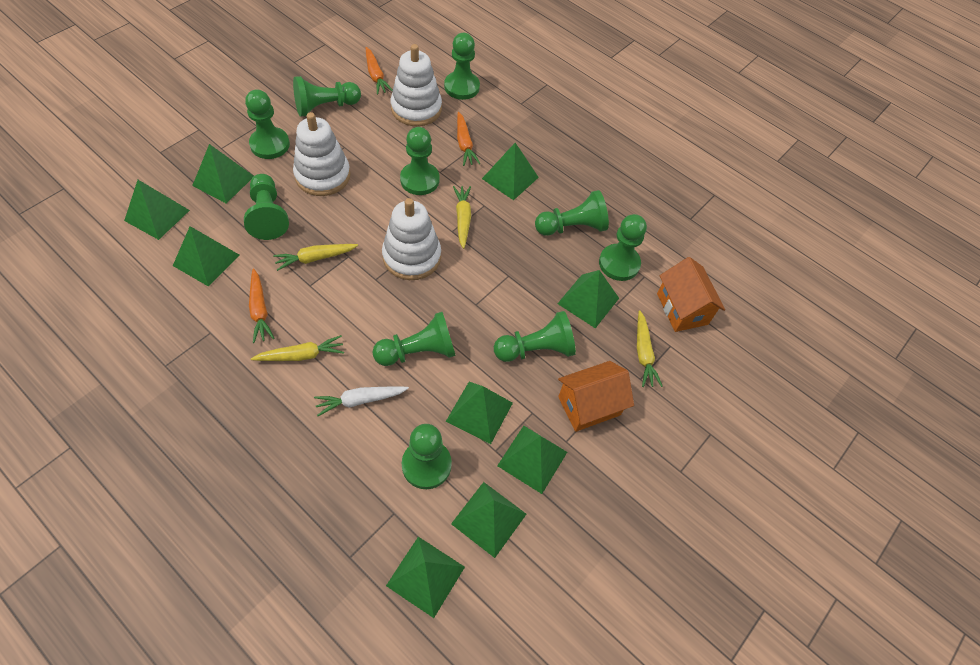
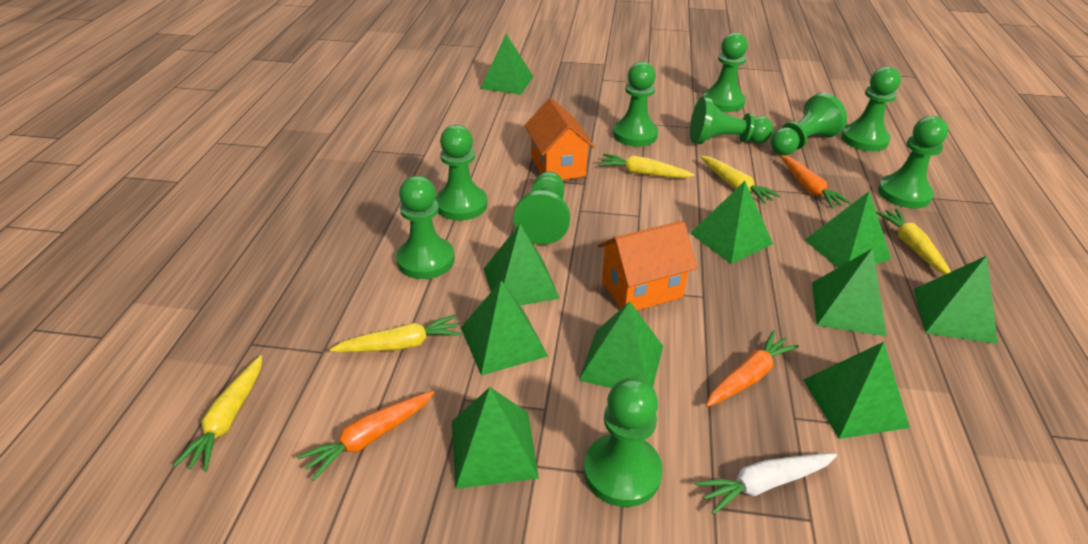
green pyramid: 9 -> 10
white stacking toy: 3 -> 0
yellow carrot: 4 -> 5

